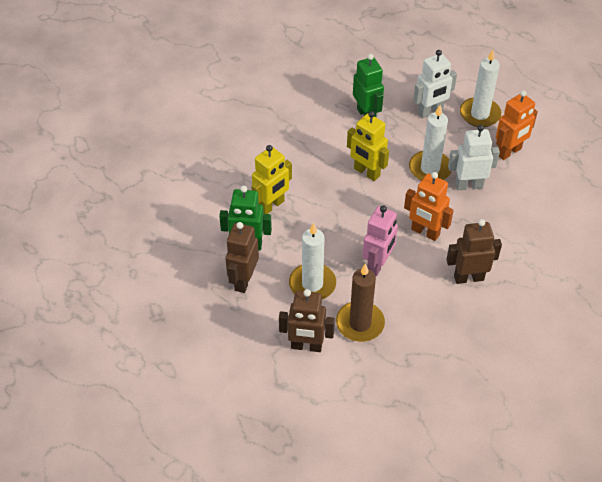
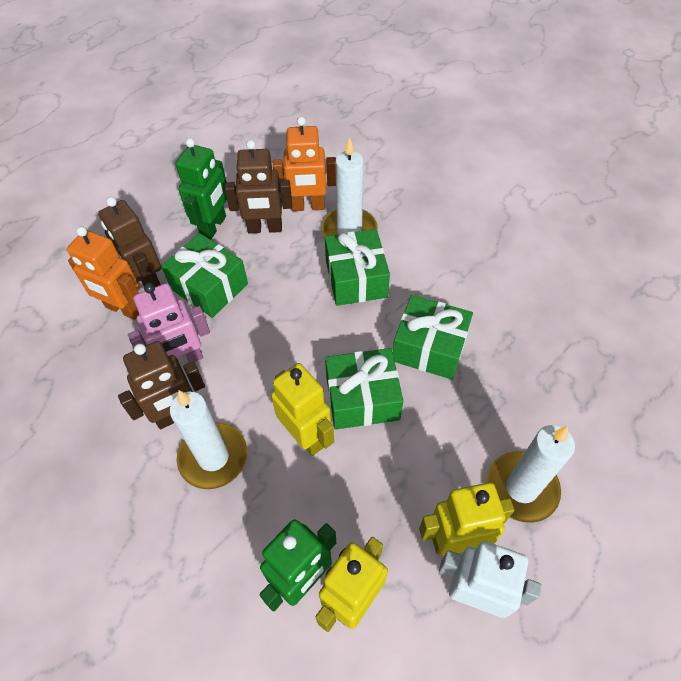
brown candle: 1 -> 0
green gift: 0 -> 4
white robot: 2 -> 1
yellow robot: 2 -> 3

